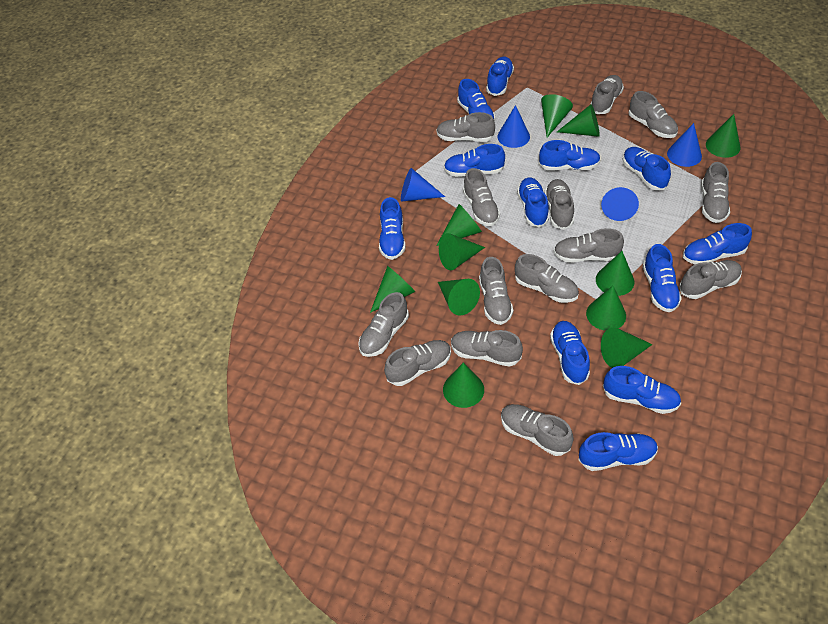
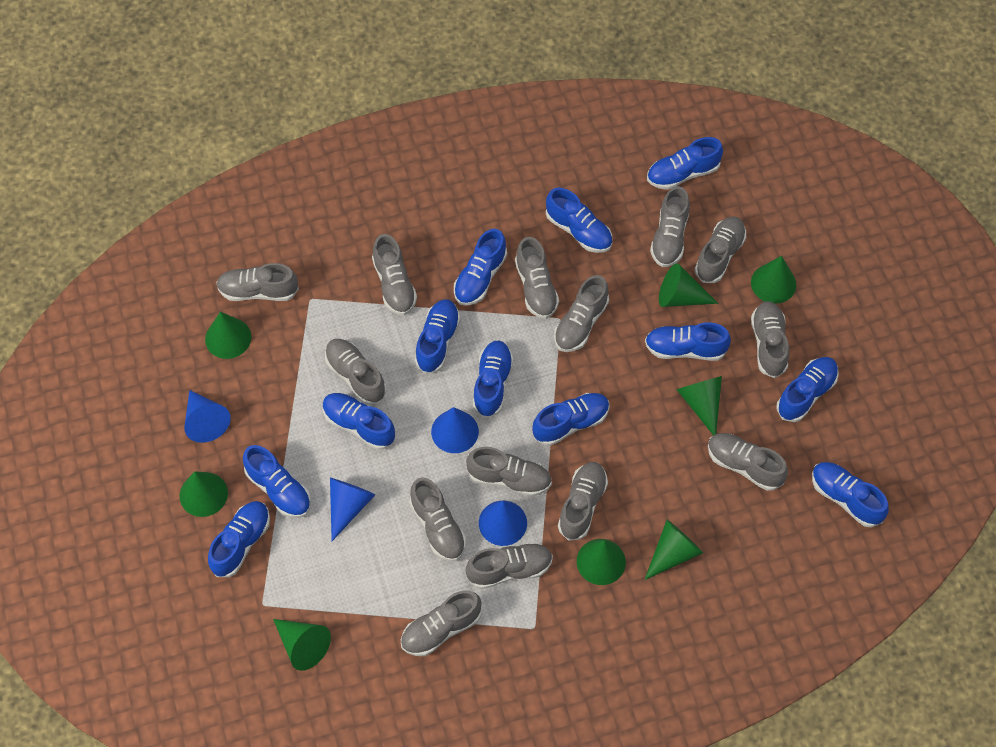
green cone: 11 -> 8

